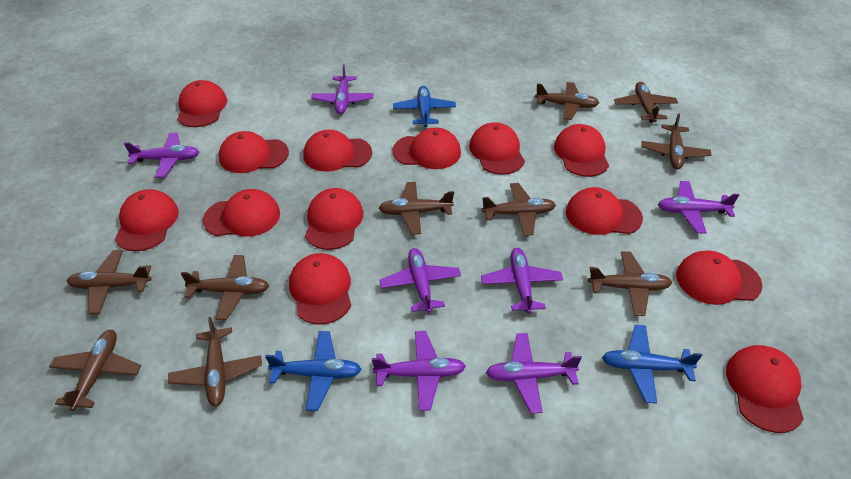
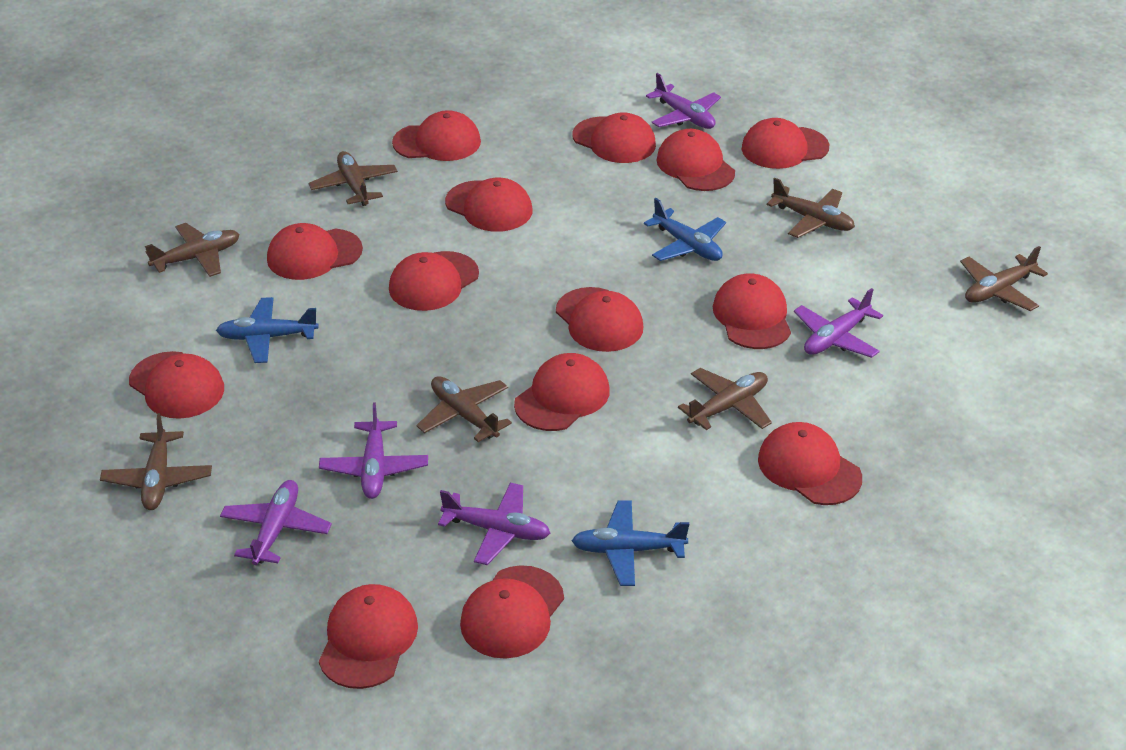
brown plane: 10 -> 7
purple plane: 7 -> 5
red cap: 13 -> 14

